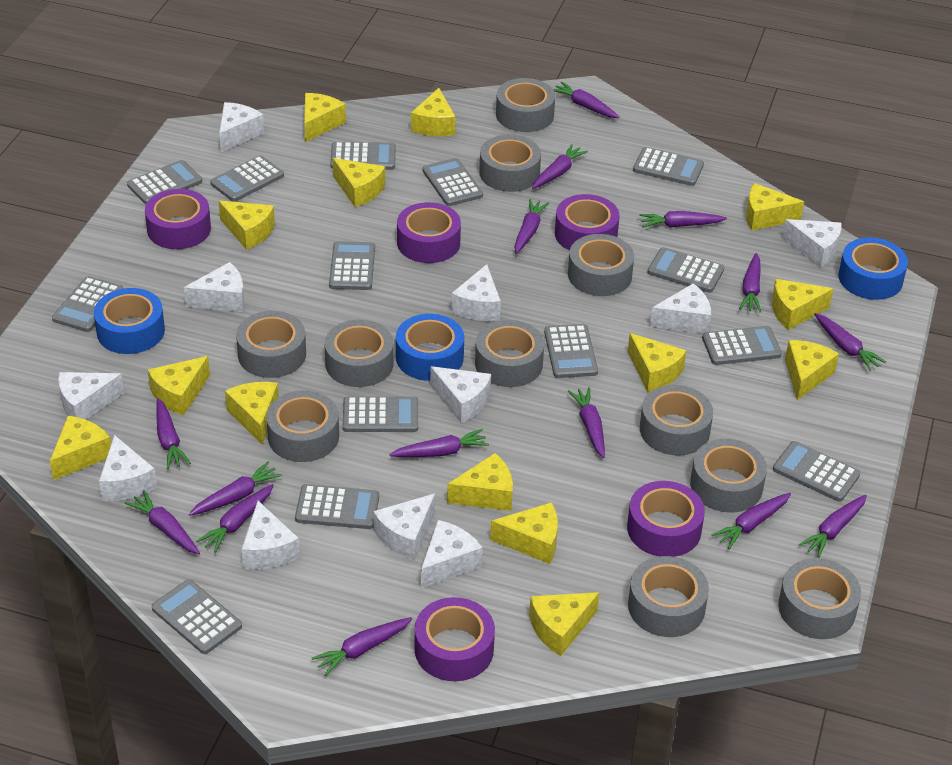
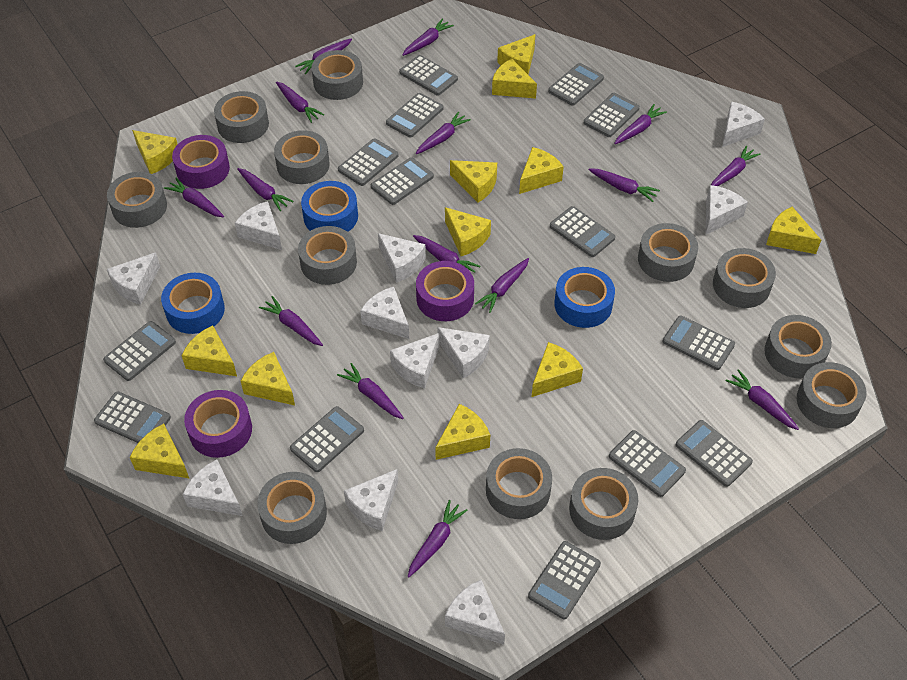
grey tape: 11 -> 12
purple tape: 5 -> 3
yellow cheese: 14 -> 12

